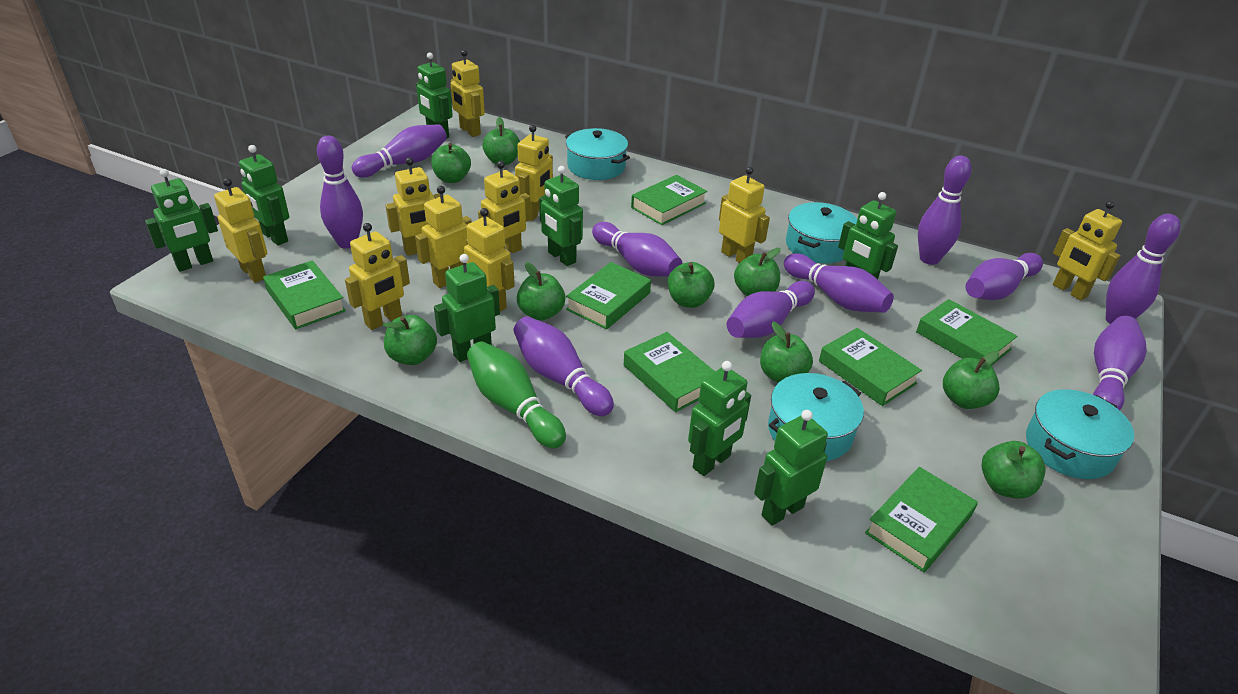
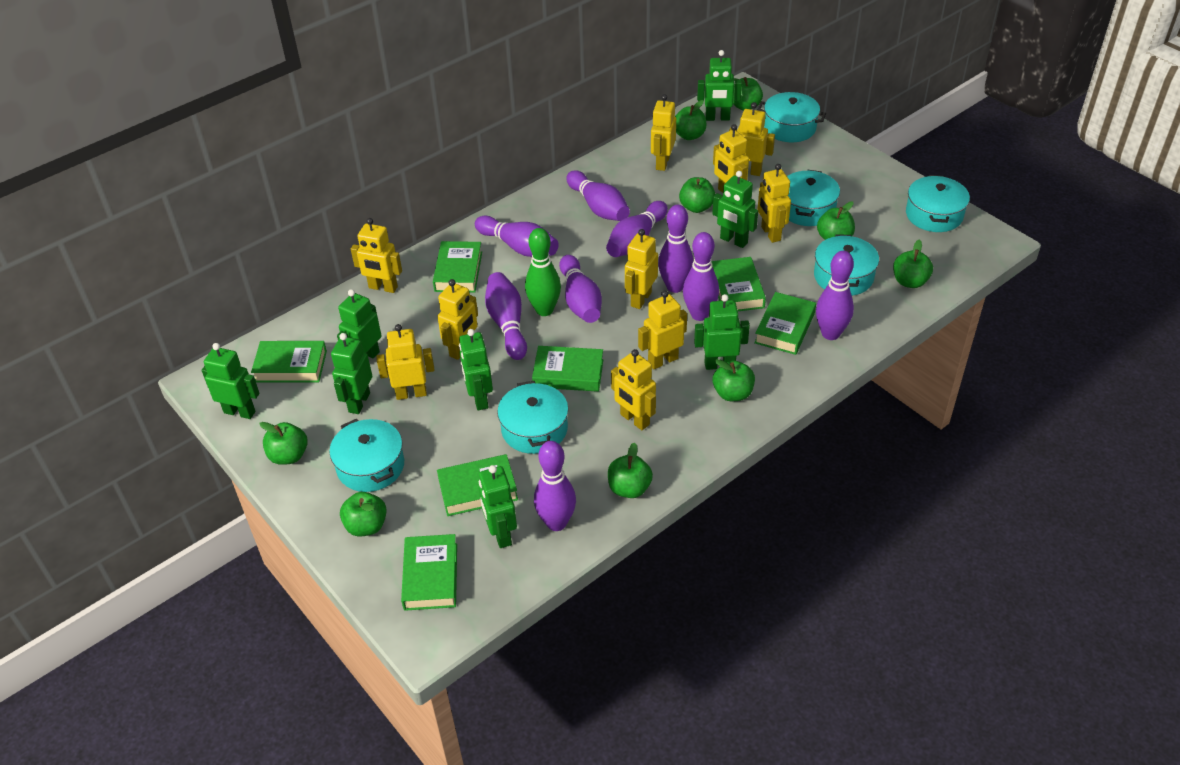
purple bowling pin: 10 -> 9
turquoise pot: 4 -> 6

